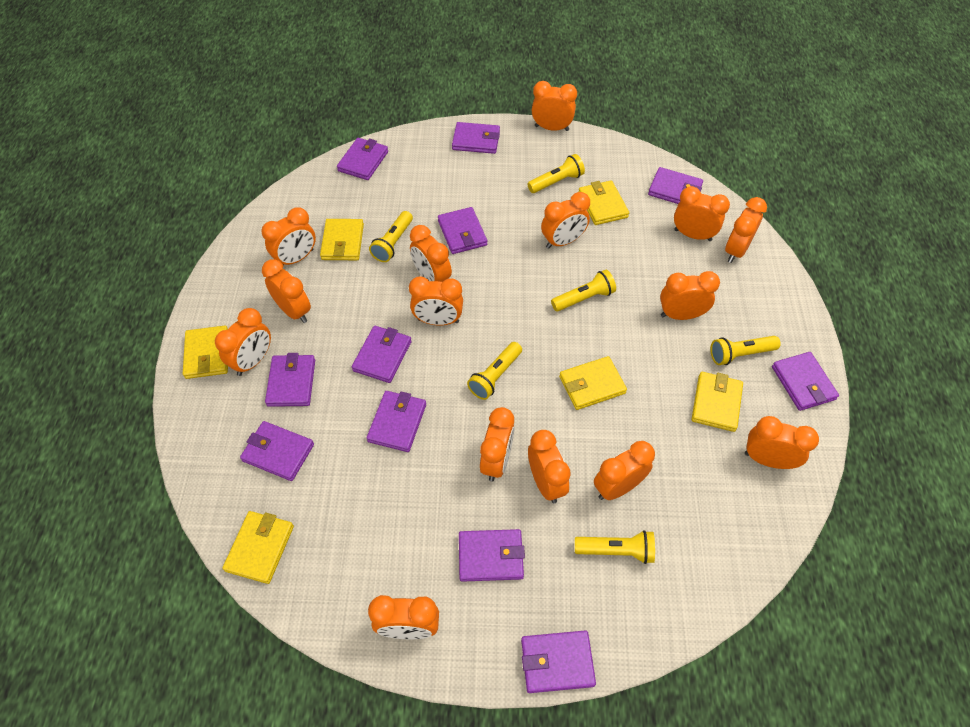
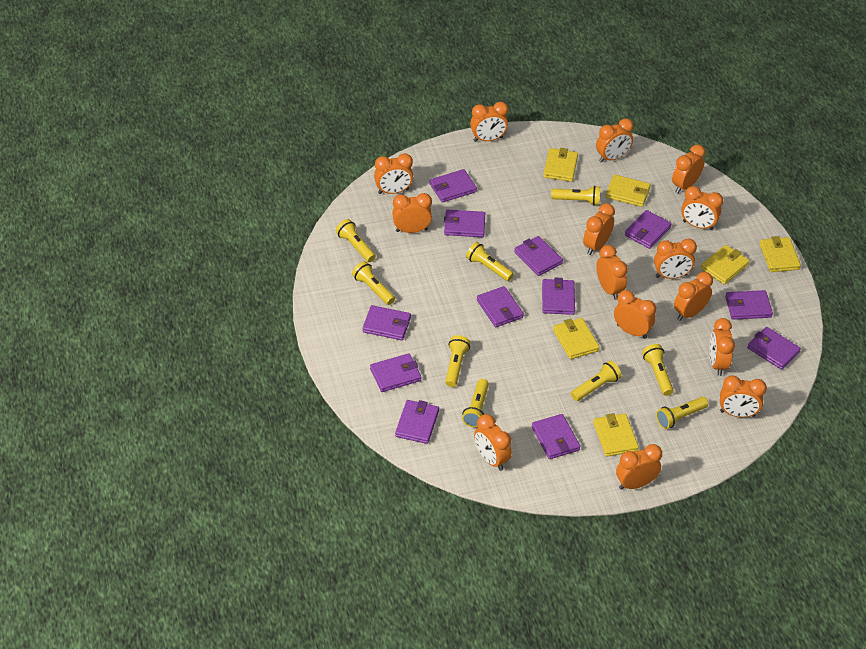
purple wallet: 11 -> 12
yellow flashlight: 6 -> 9

